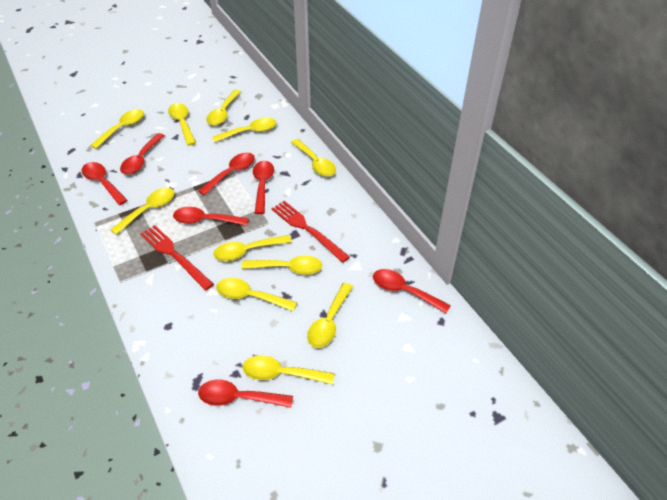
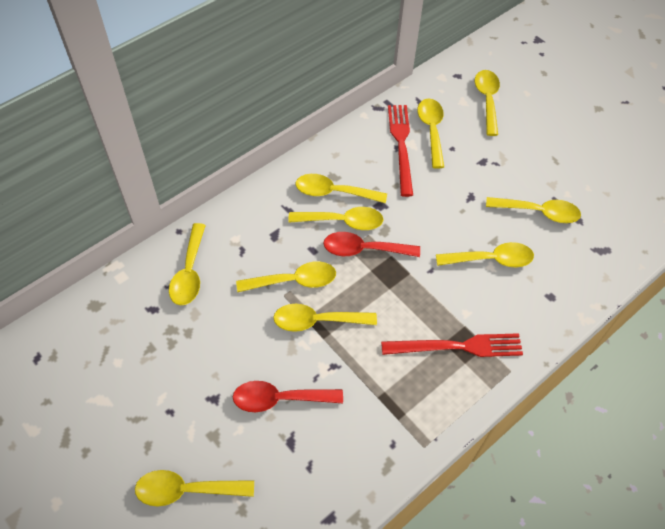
red spoon: 7 -> 2
yellow spoon: 11 -> 10

